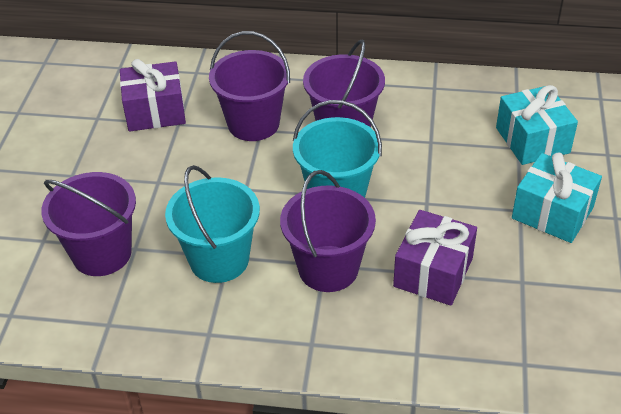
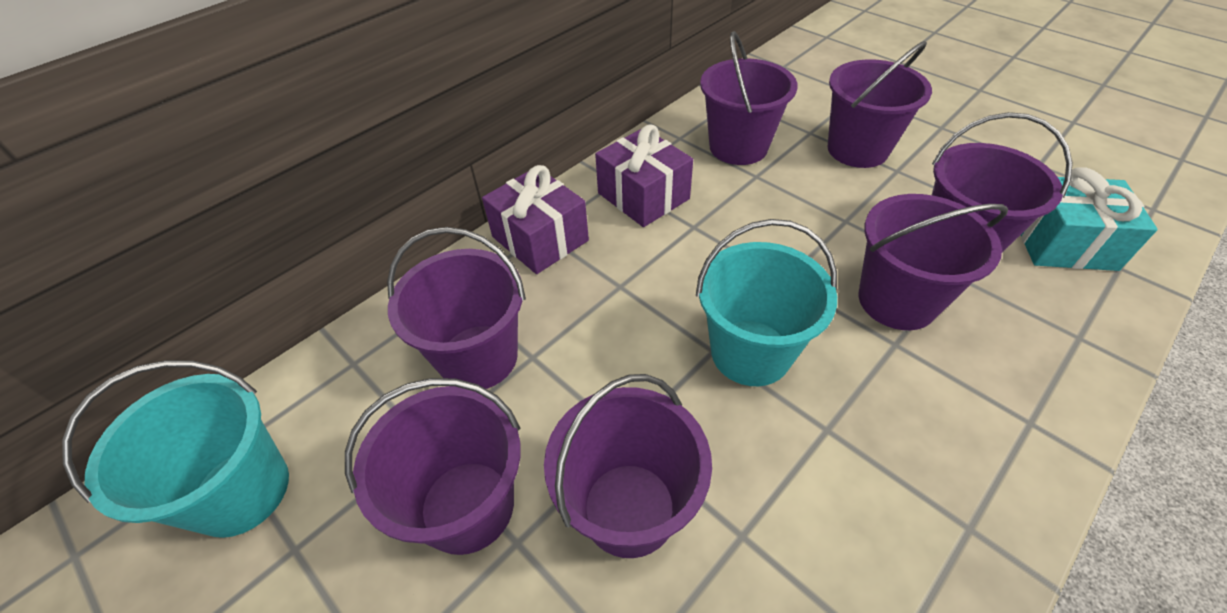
purple bucket: 4 -> 7
turquoise gift: 2 -> 1

